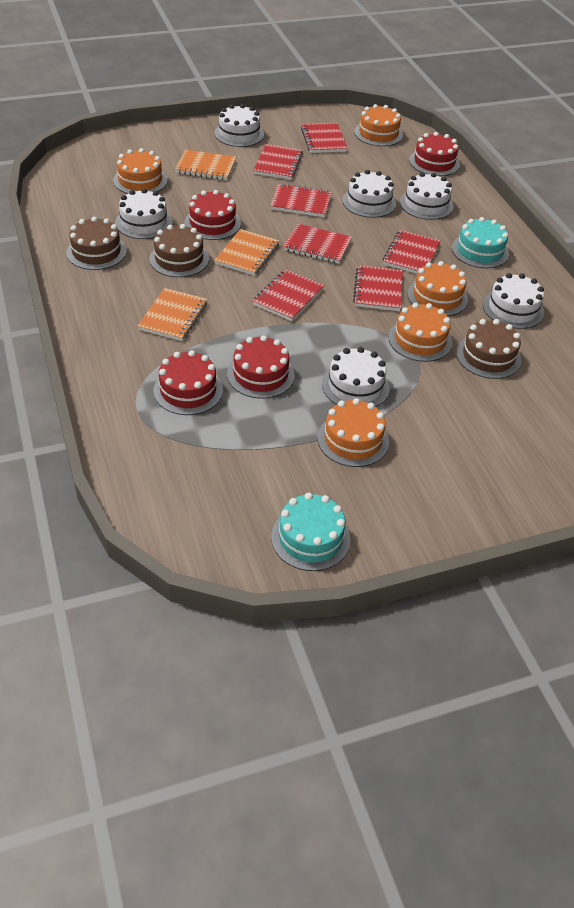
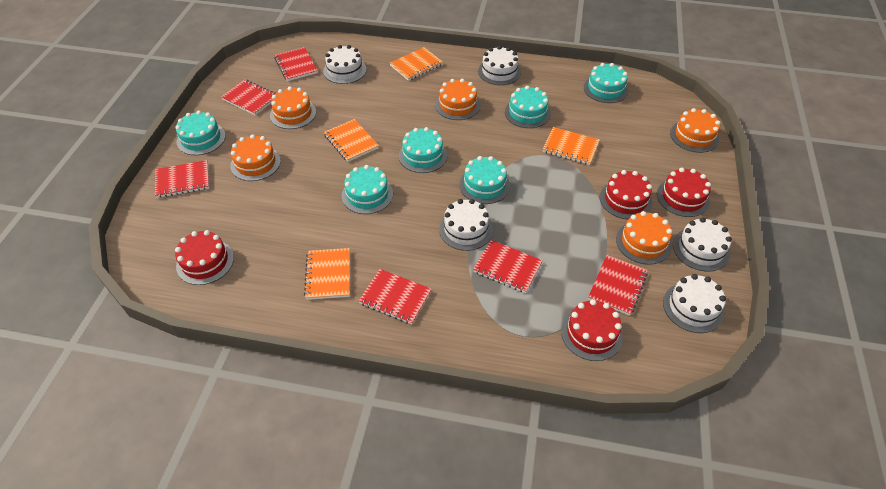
brown cake: 3 -> 0
orange notebook: 3 -> 4
red notebook: 7 -> 6
turquoise cake: 2 -> 6
white cake: 6 -> 5

